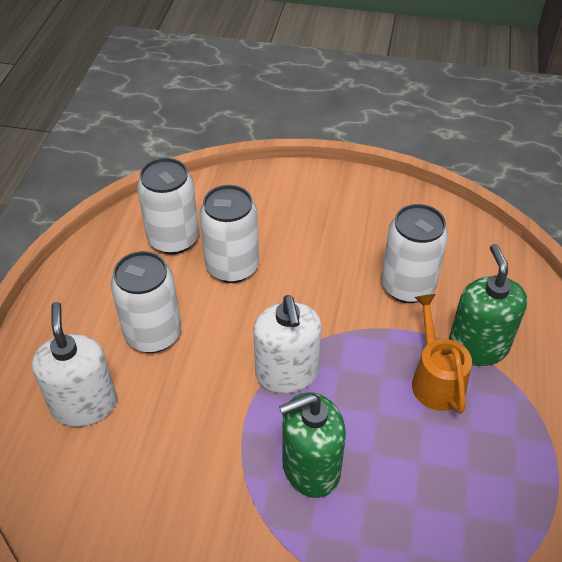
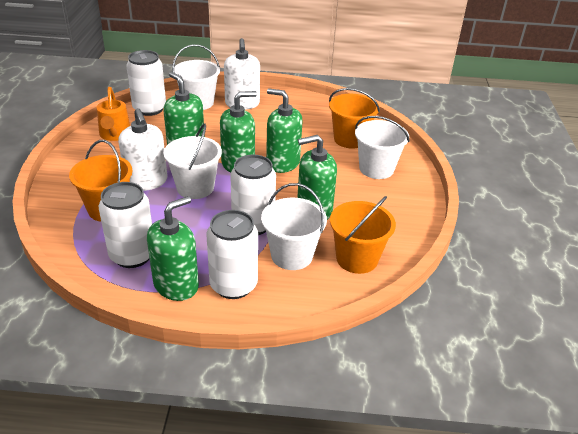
green soap dispenser: 2 -> 5
orange bucket: 0 -> 3
white bucket: 0 -> 4

